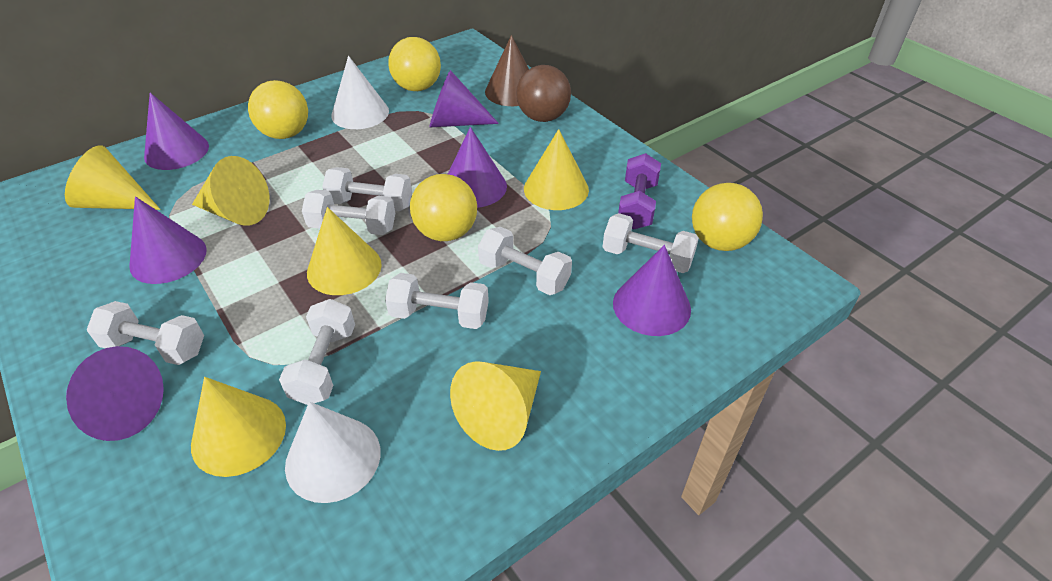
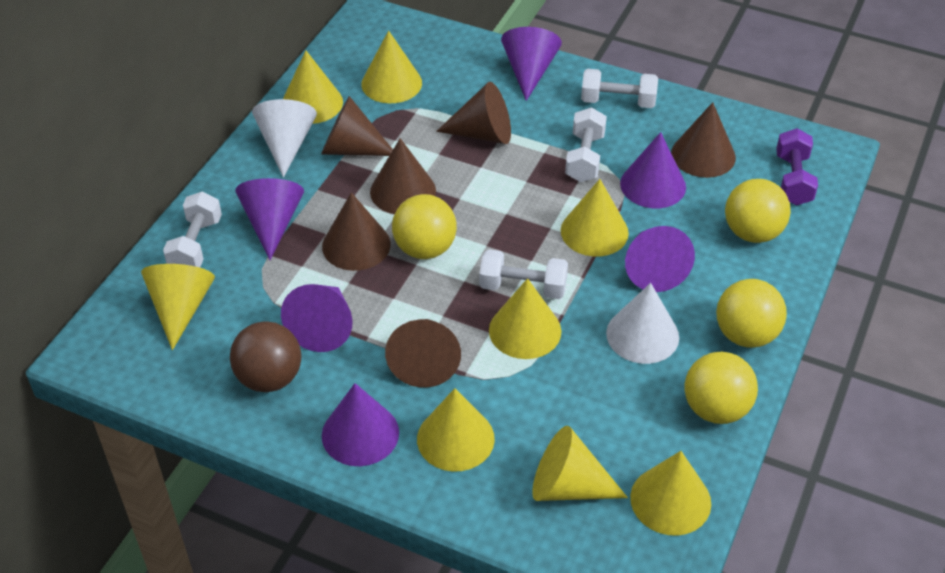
brown cone: 1 -> 6
white dumbbell: 7 -> 4
yellow cone: 6 -> 8

